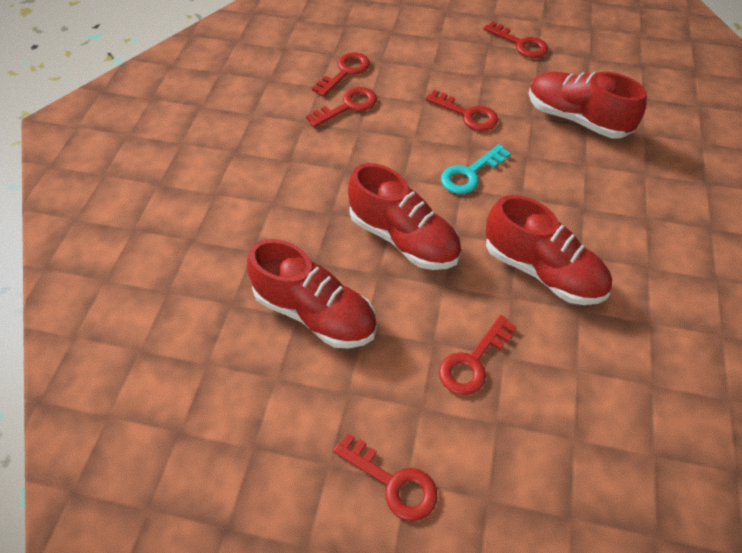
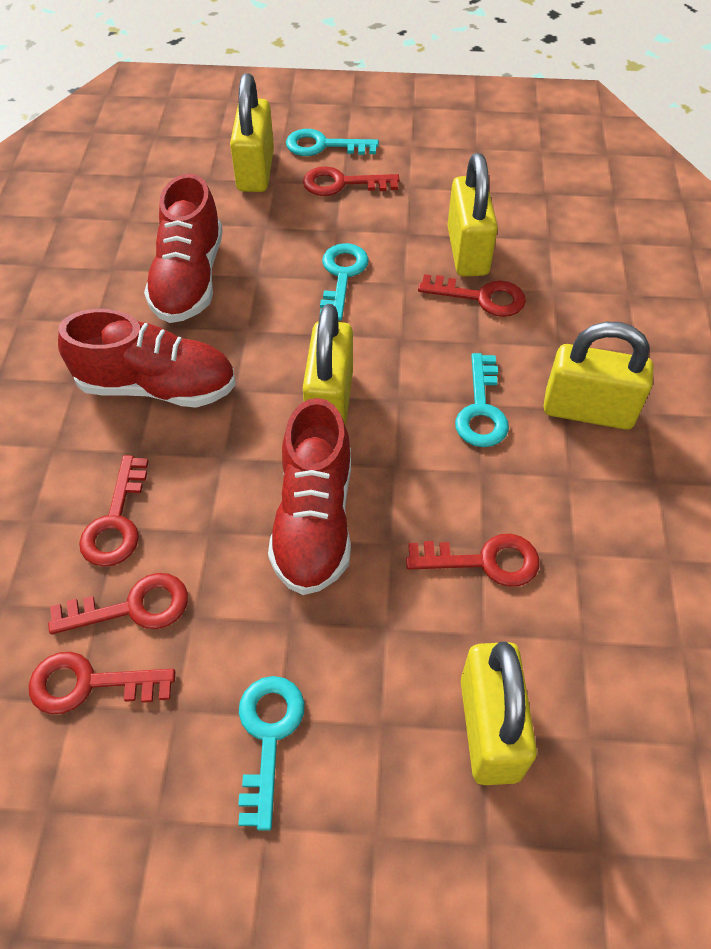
red shoe: 4 -> 3
turquoise key: 1 -> 4
yellow padlock: 0 -> 5

